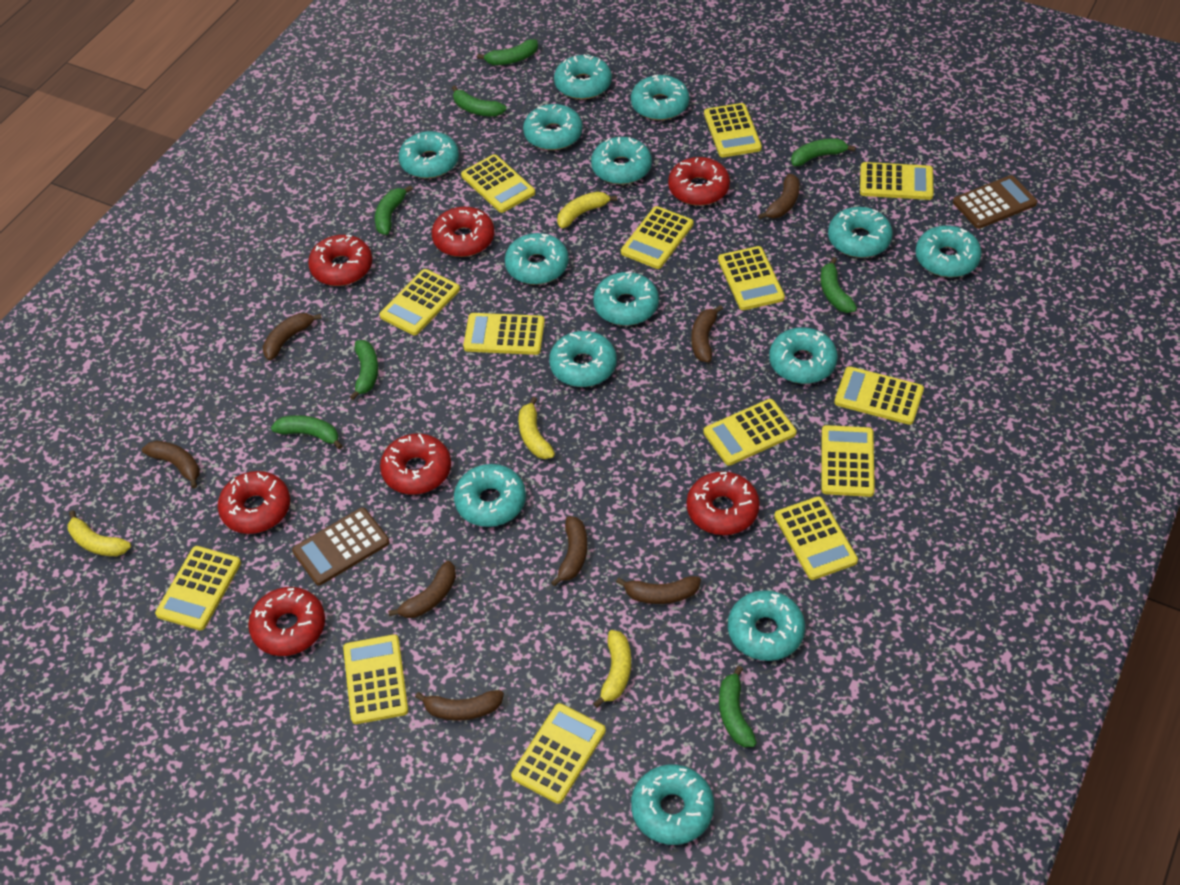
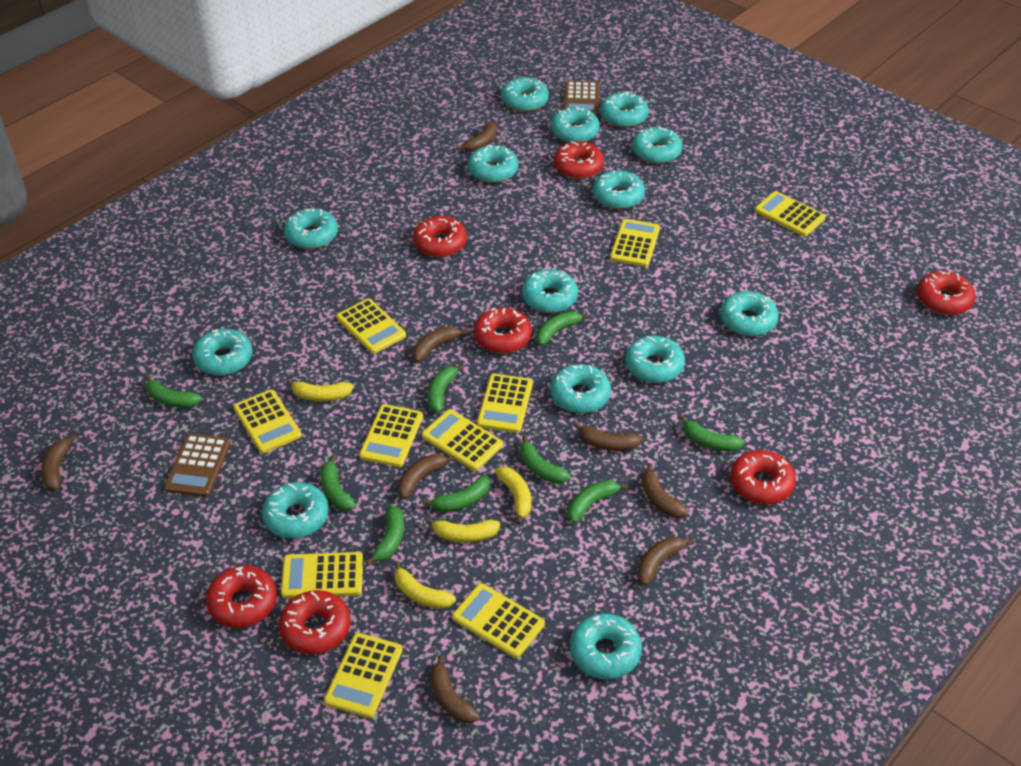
green banana: 8 -> 9
yellow calculator: 14 -> 10

